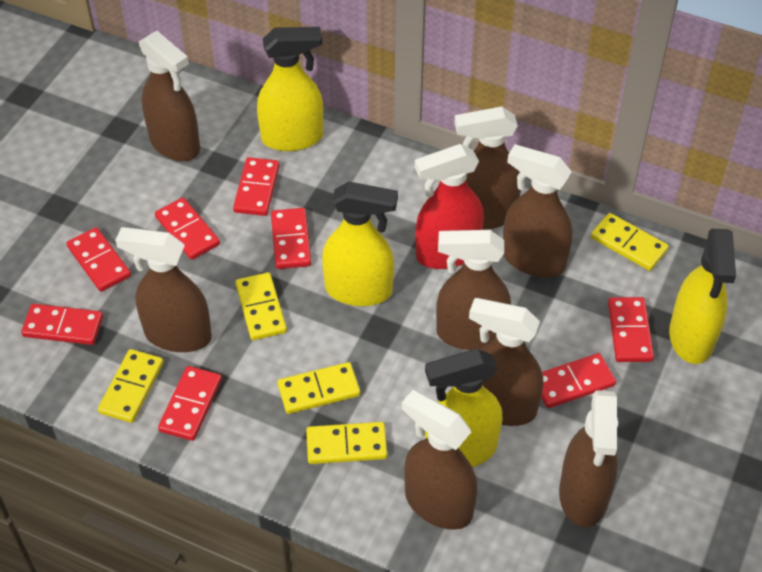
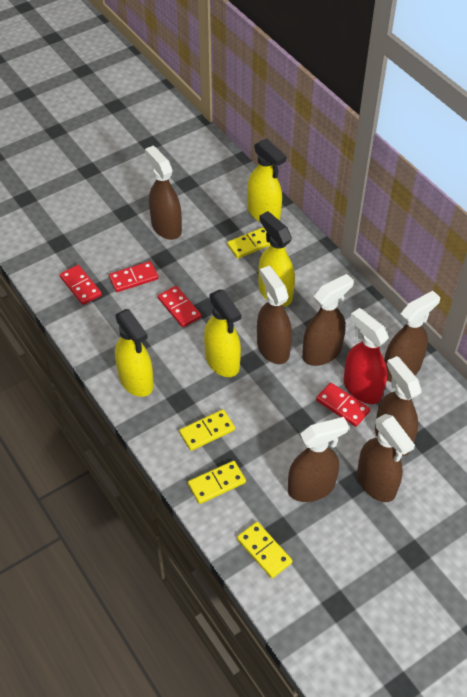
brown spray bottle: 8 -> 7
red domino: 8 -> 4
yellow domino: 5 -> 4

